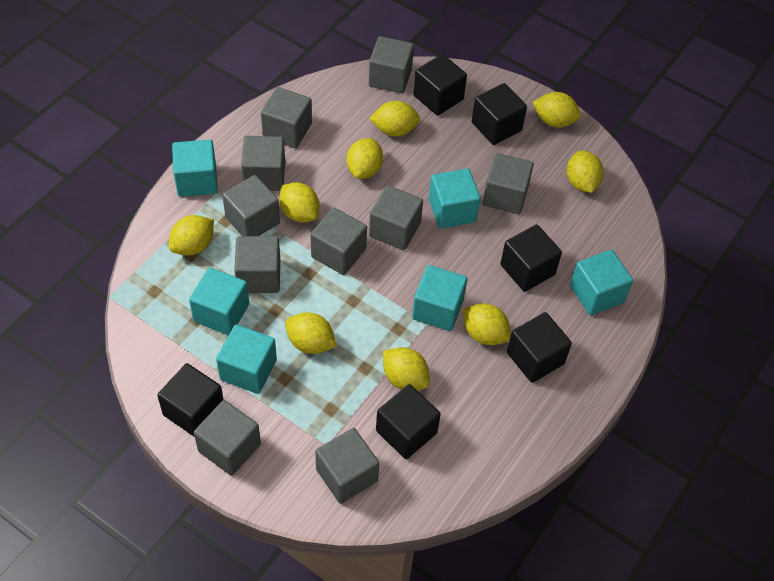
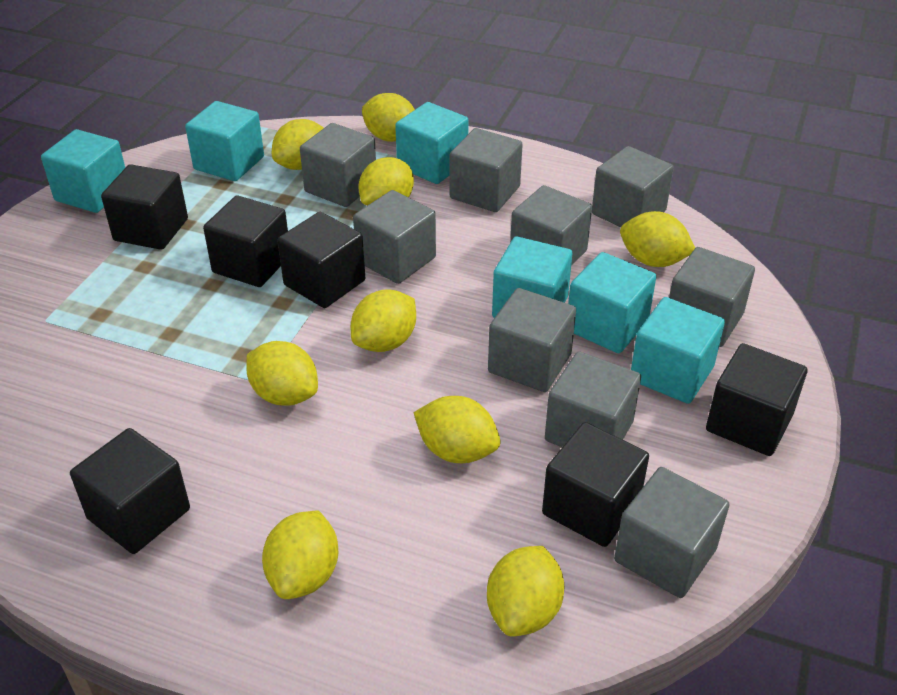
grey cube: 10 -> 9

